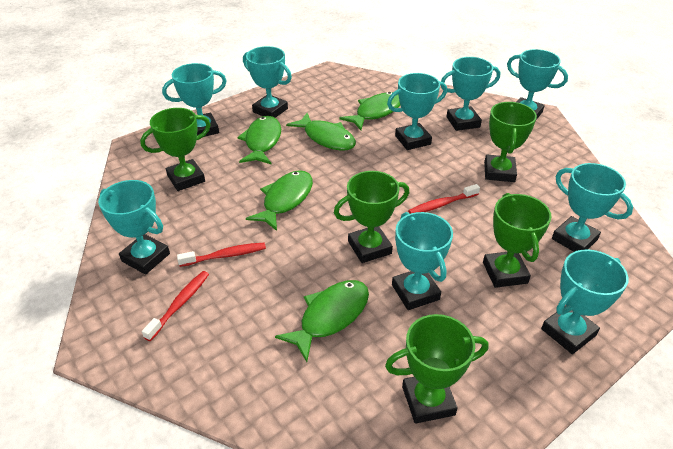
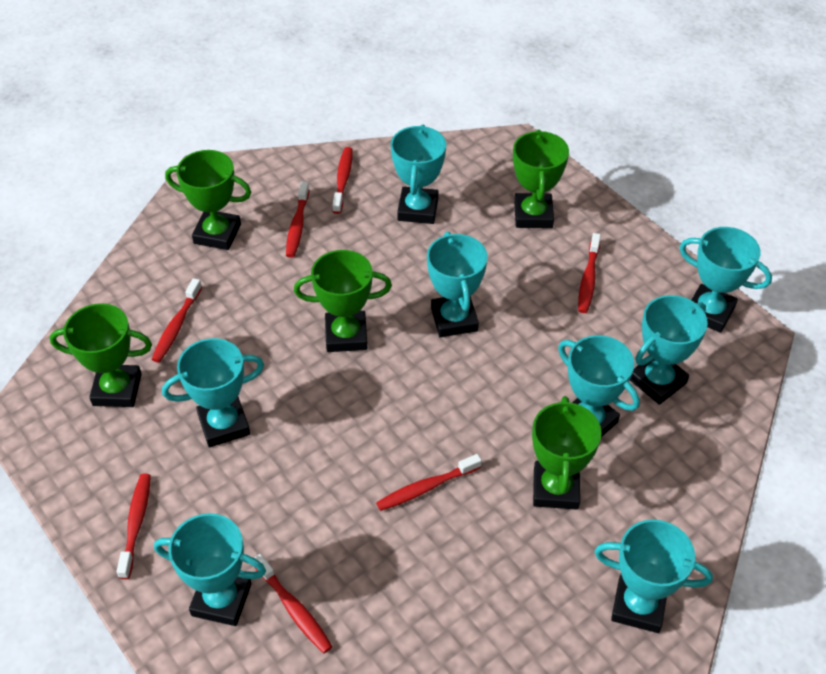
green fish: 5 -> 0
red toothbrush: 3 -> 7
turquoise trophy: 9 -> 8

